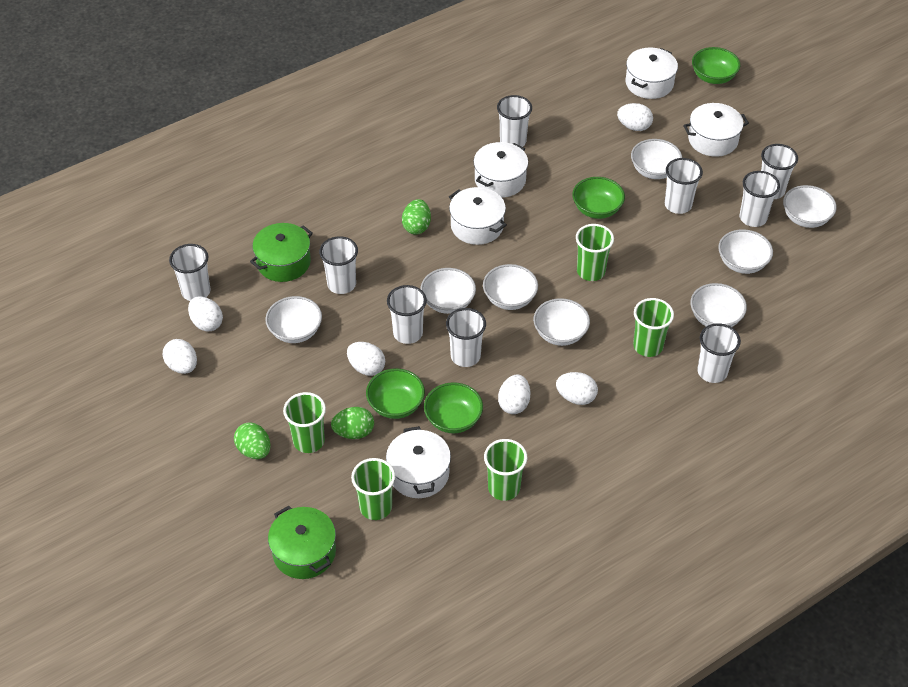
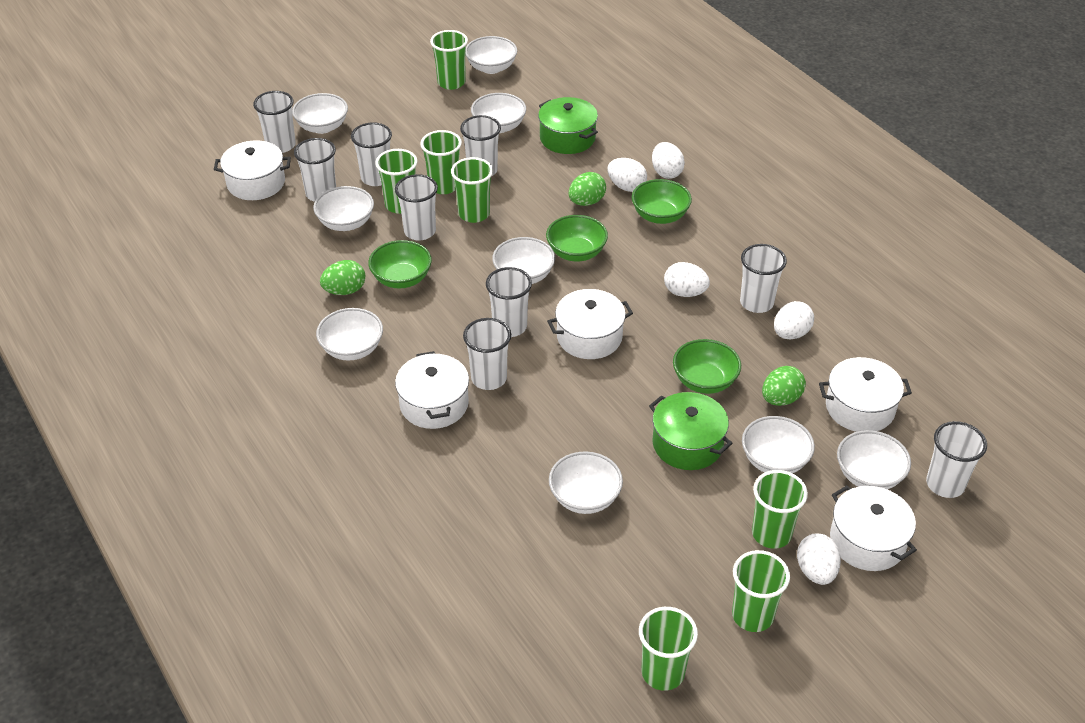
green cup: 5 -> 7
white bowl: 8 -> 9
white egg: 6 -> 5

